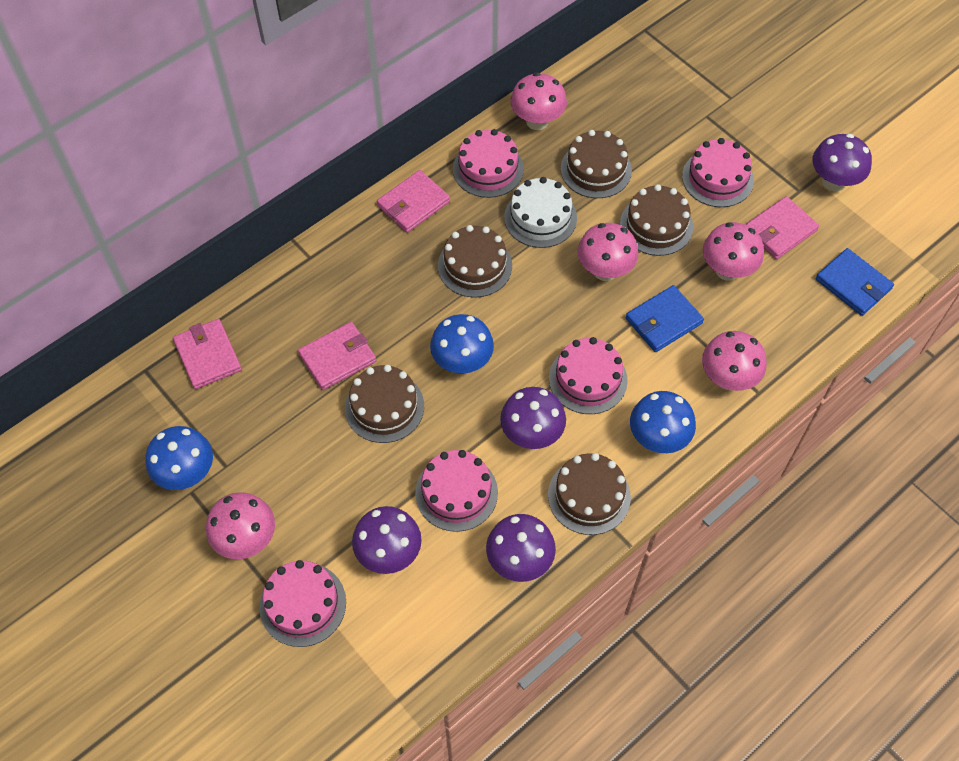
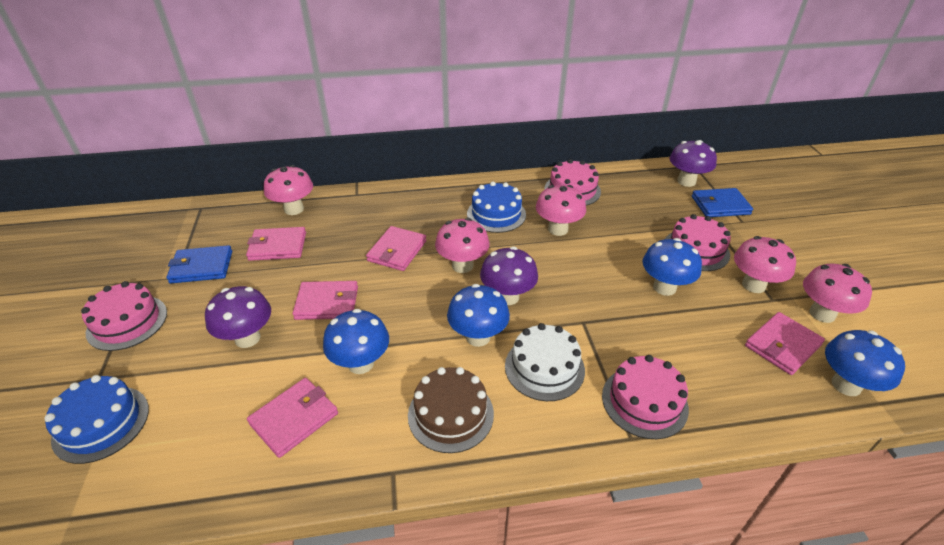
blue cake: 0 -> 2
blue mushroom: 3 -> 4
brown cake: 5 -> 1
pink cake: 5 -> 4
pink wallet: 4 -> 5
purple mushroom: 4 -> 3

